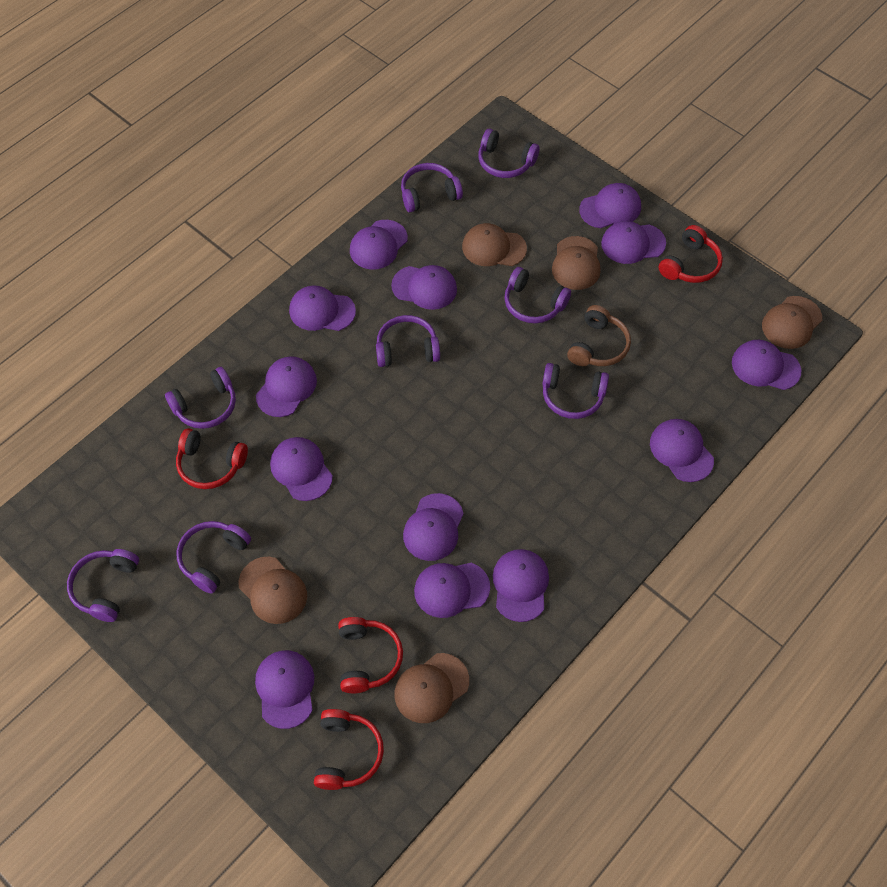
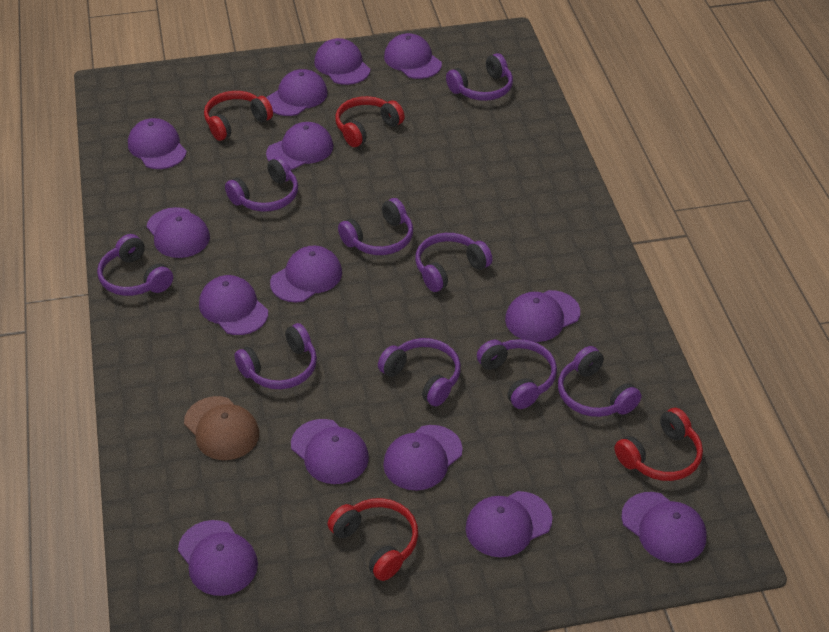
brown cap: 5 -> 1
brown headphones: 1 -> 0
purple cap: 13 -> 14
purple headphones: 8 -> 9

